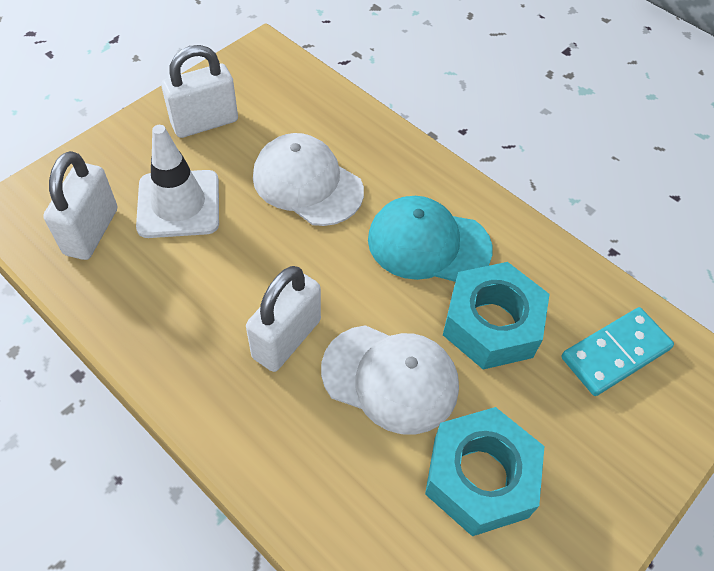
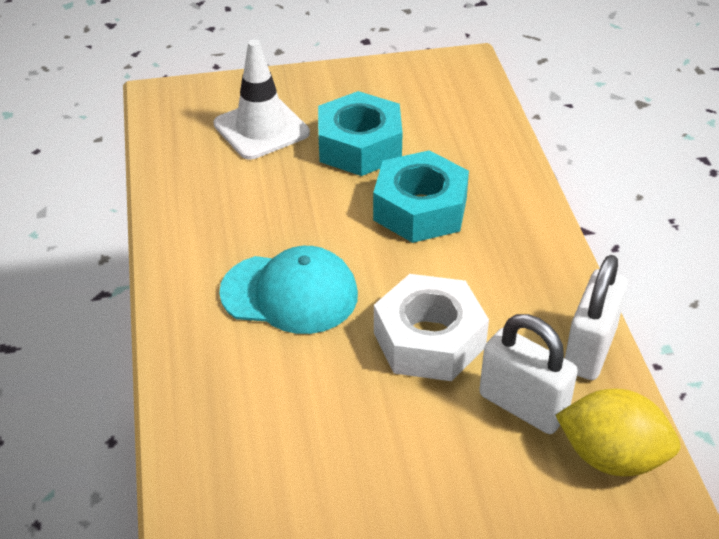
turquoise domino: 1 -> 0
white cap: 2 -> 0
white nut: 0 -> 1
white padlock: 3 -> 2
yellow lemon: 0 -> 1

